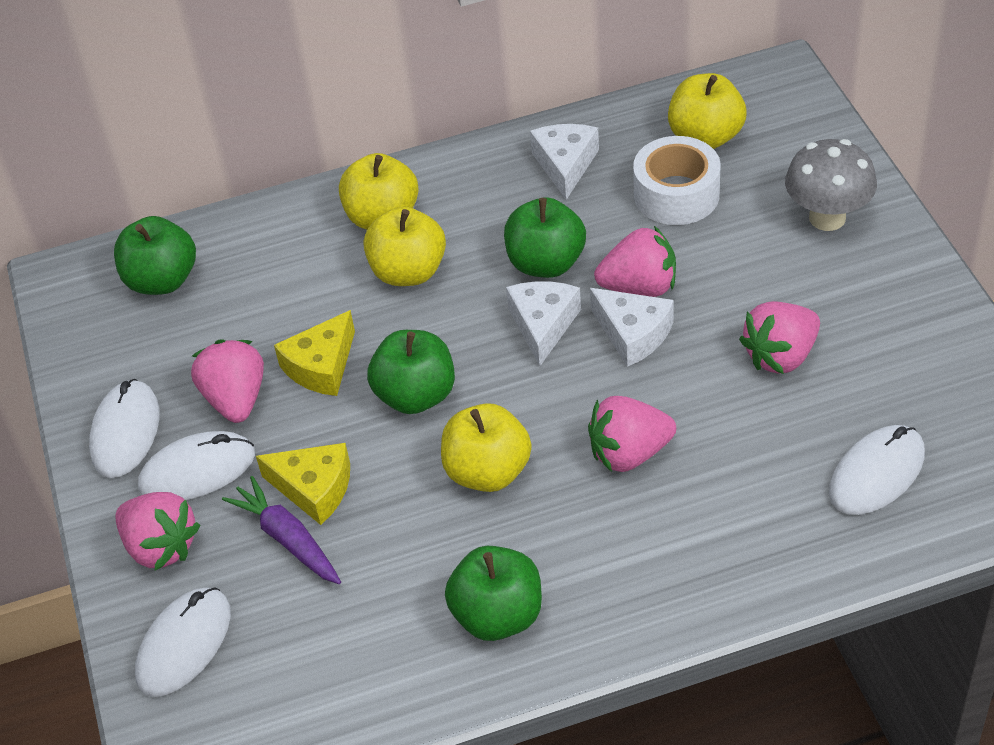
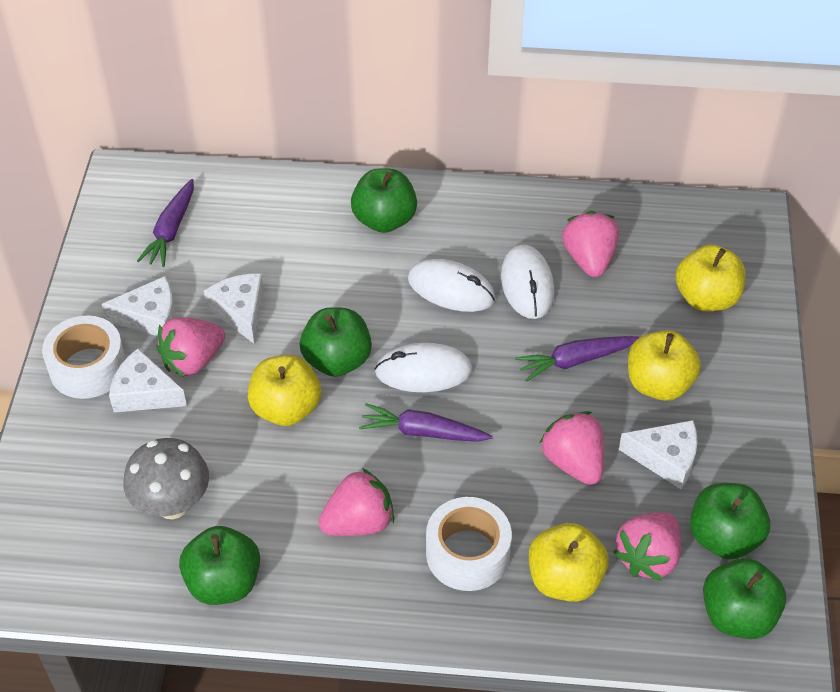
green apple: 4 -> 5
purple carrot: 1 -> 3
white cheese: 3 -> 4
white mouse: 4 -> 3
white tape: 1 -> 2
yellow cheese: 2 -> 0

